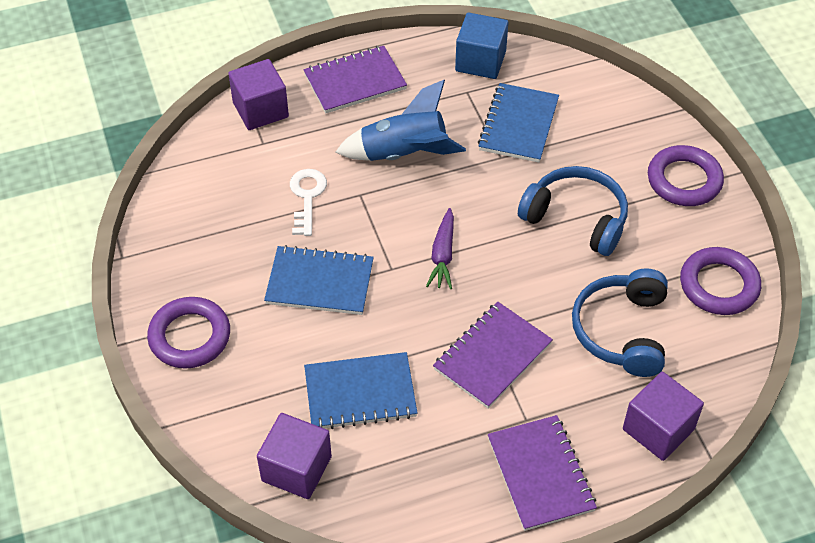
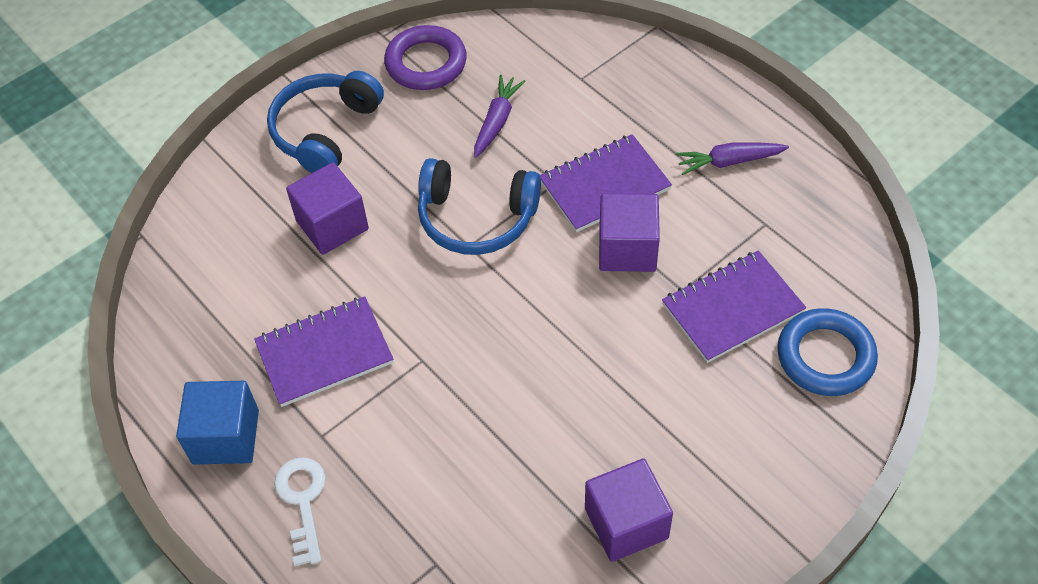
blue notebook: 3 -> 0
blue ring: 0 -> 1
blue rocket: 1 -> 0
purple carrot: 1 -> 2
purple ring: 3 -> 1

